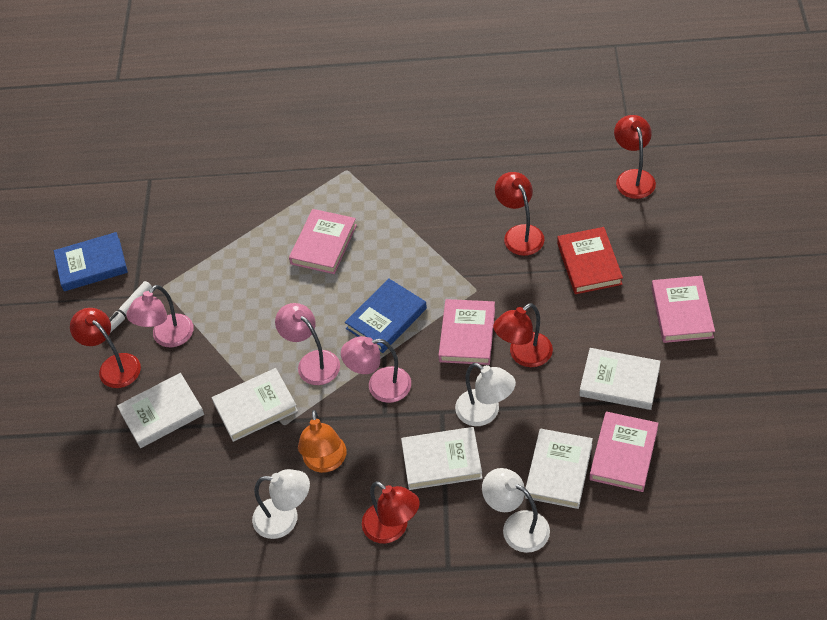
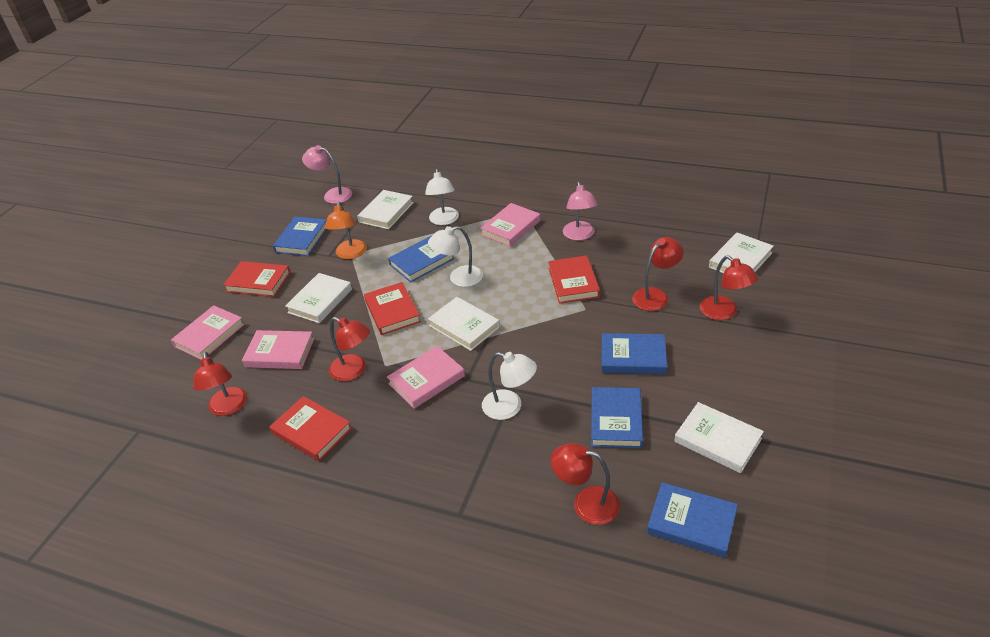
blue book: 2 -> 5
pink lamp: 3 -> 2
red book: 1 -> 4
white marker: 1 -> 0

